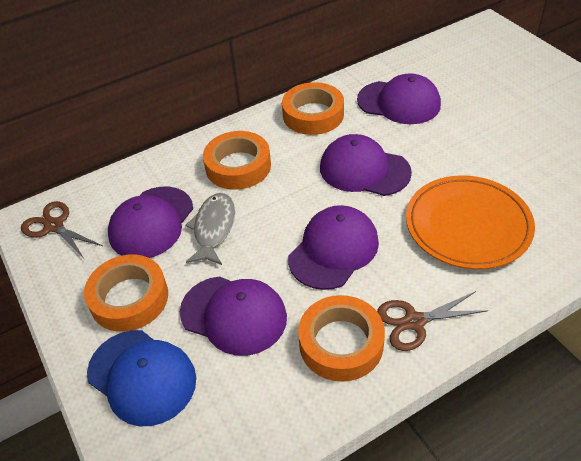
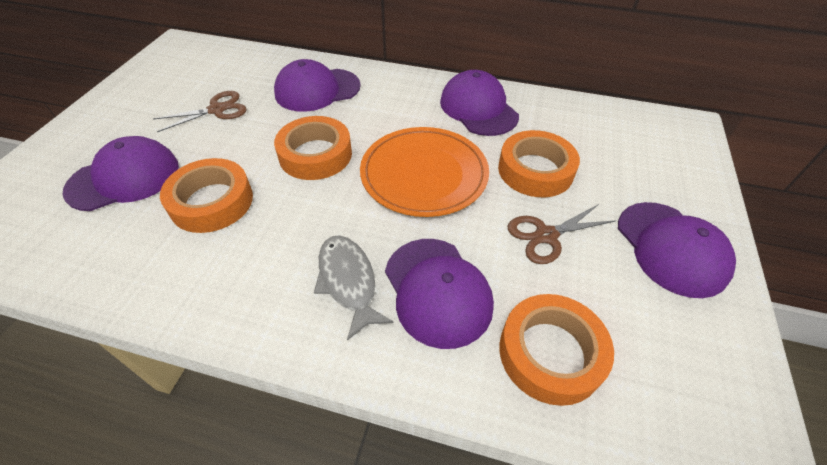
blue cap: 1 -> 0

